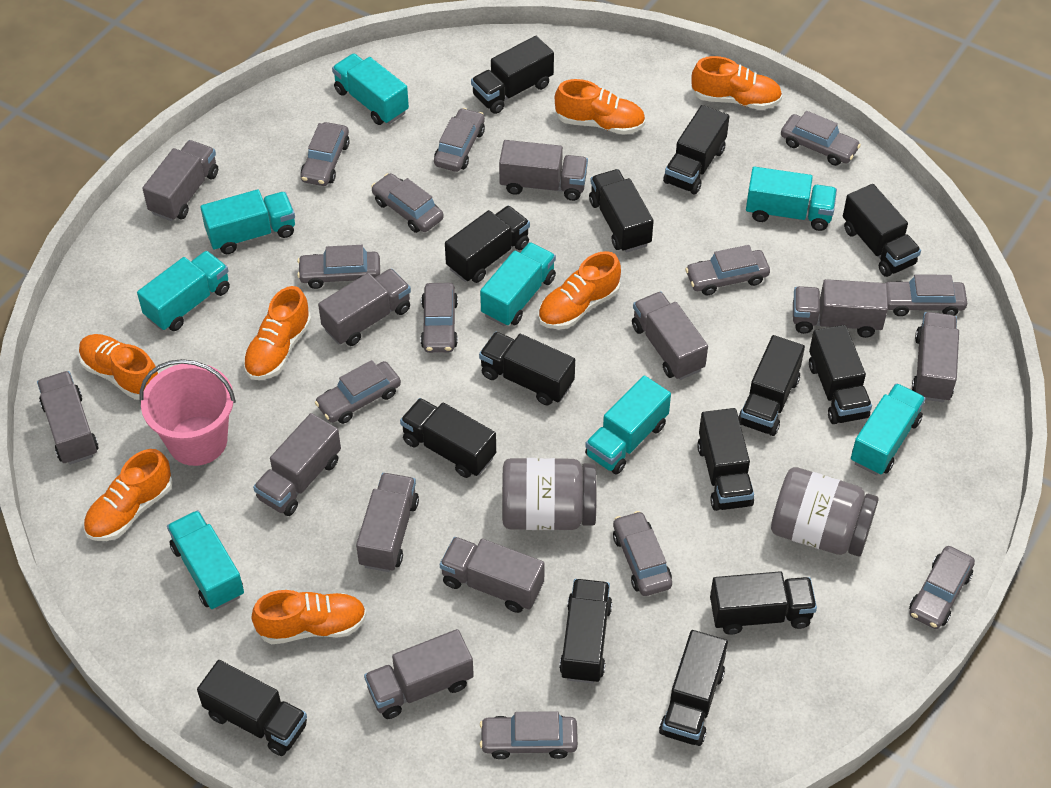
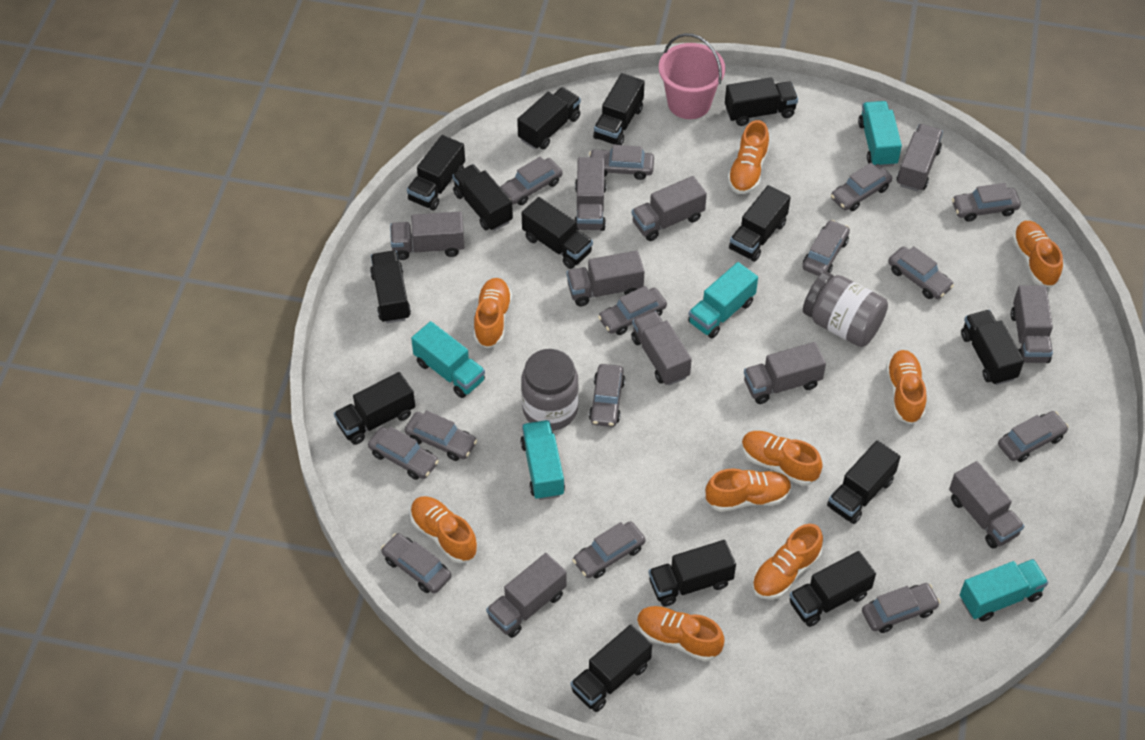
grey car: 12 -> 14
grey truck: 11 -> 10
orange shoe: 7 -> 9
turquoise truck: 8 -> 5

